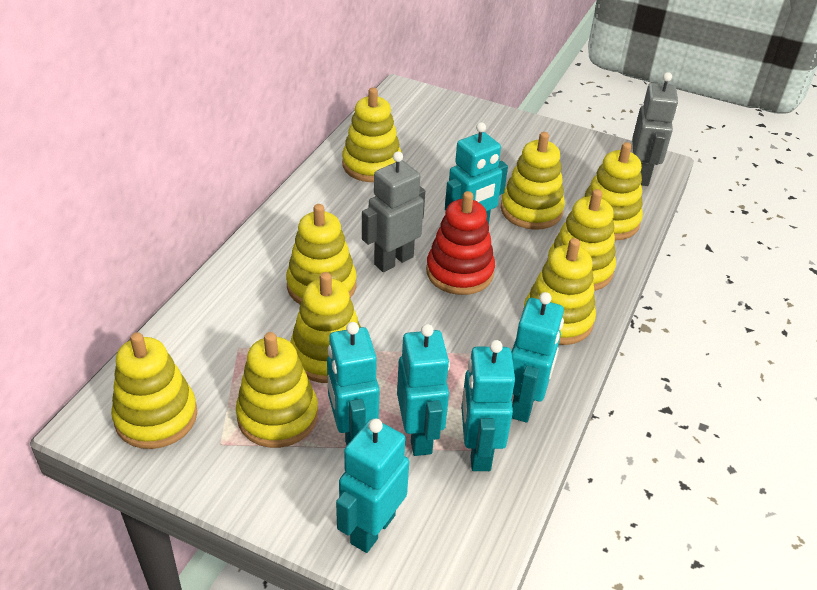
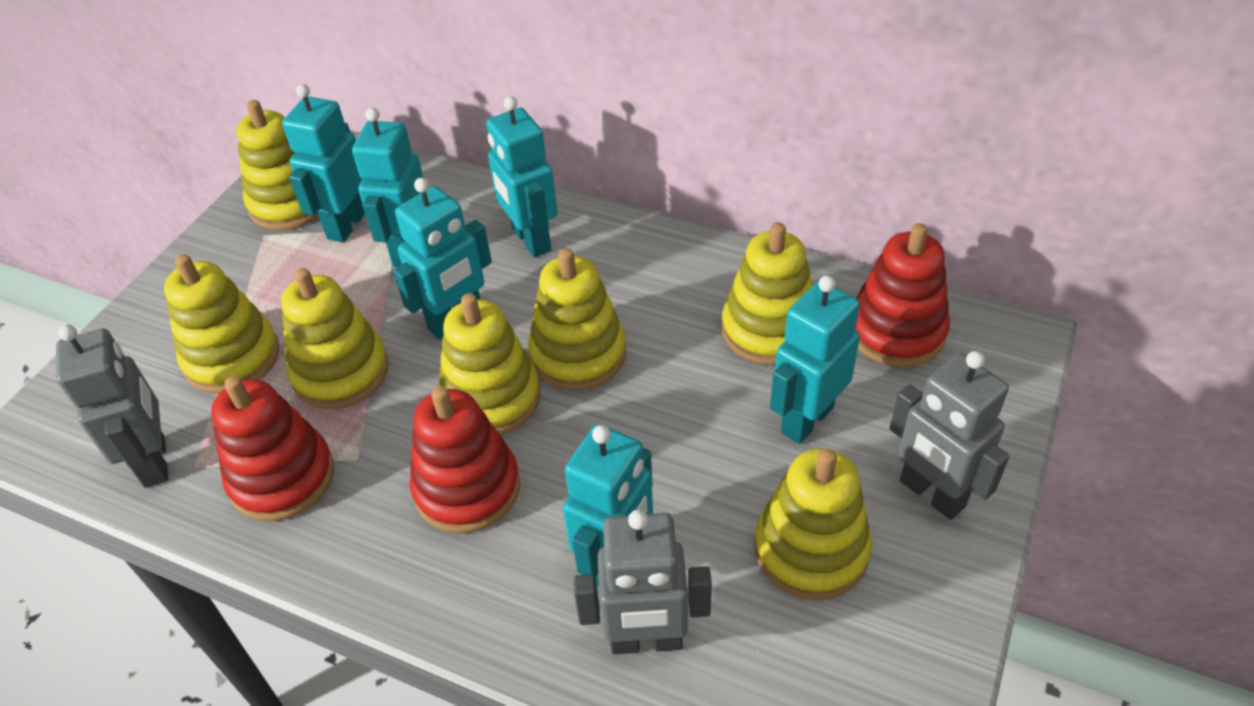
grey robot: 2 -> 3
red stacking toy: 1 -> 3
yellow stacking toy: 9 -> 7

